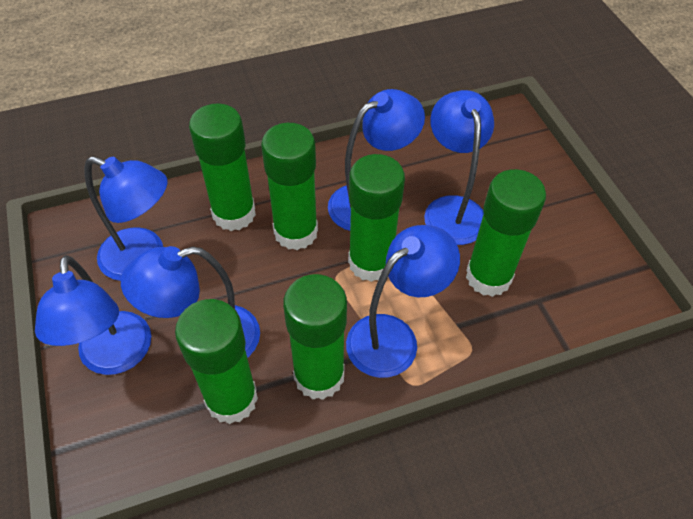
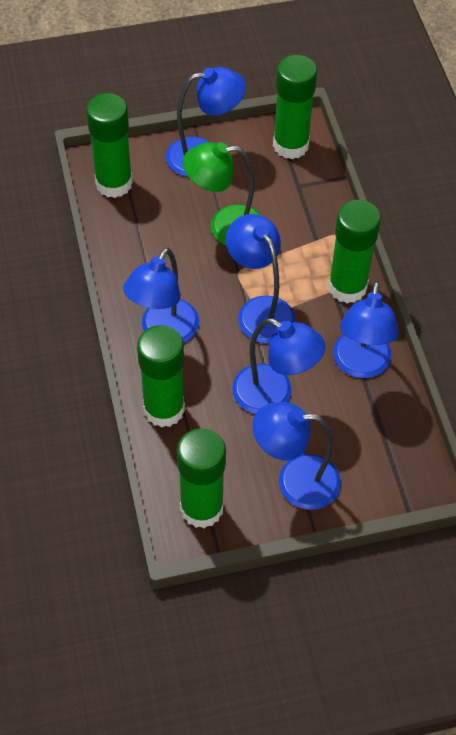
green glue stick: 6 -> 5
green lamp: 0 -> 1

